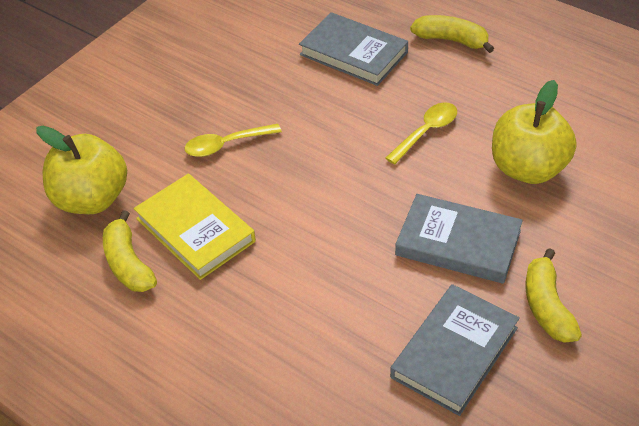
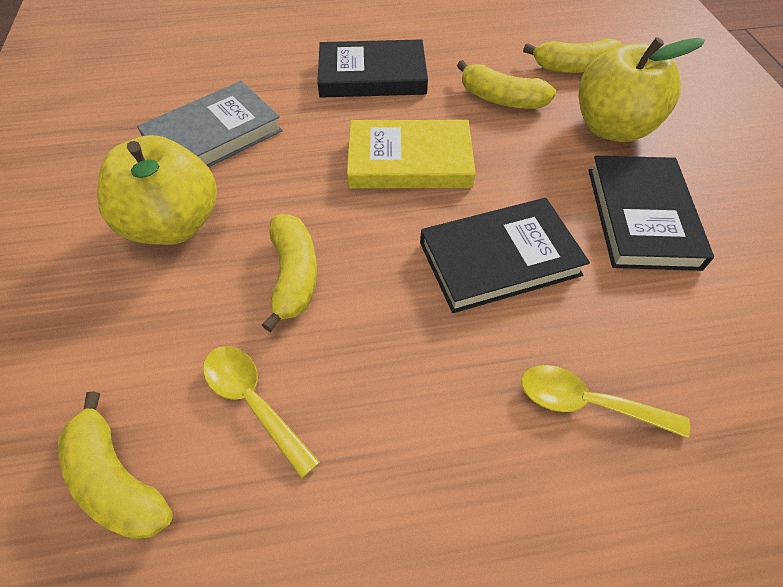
black book: 0 -> 3
grey book: 3 -> 1
yellow banana: 3 -> 4

